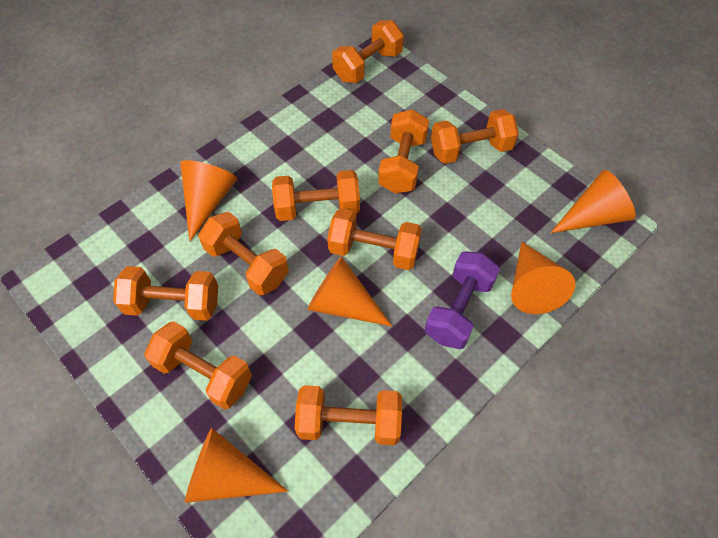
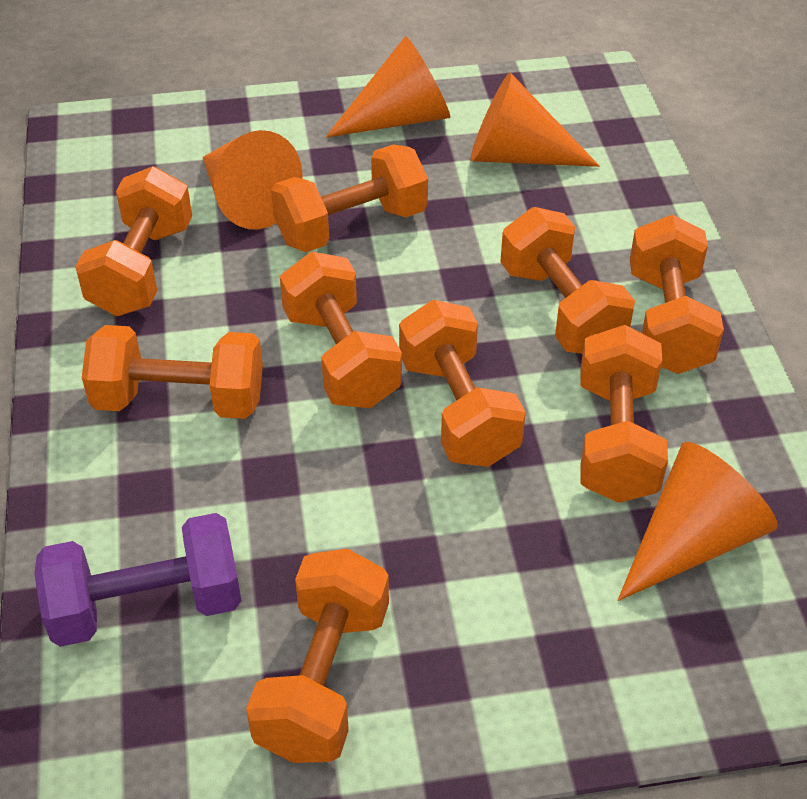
orange cone: 5 -> 4

